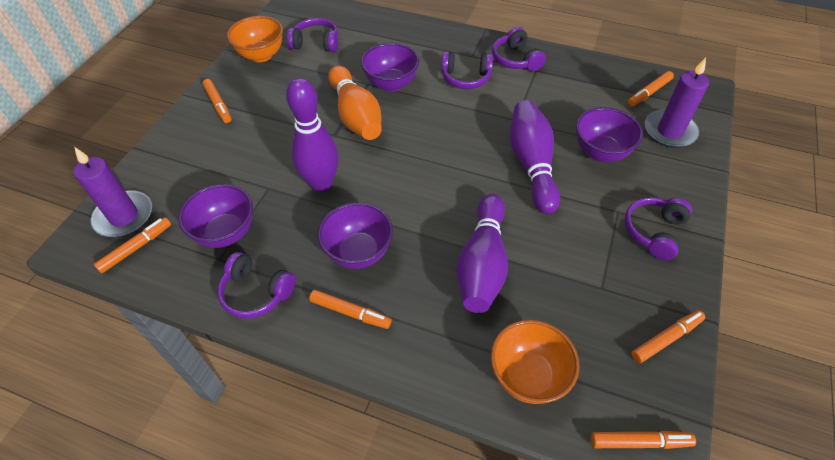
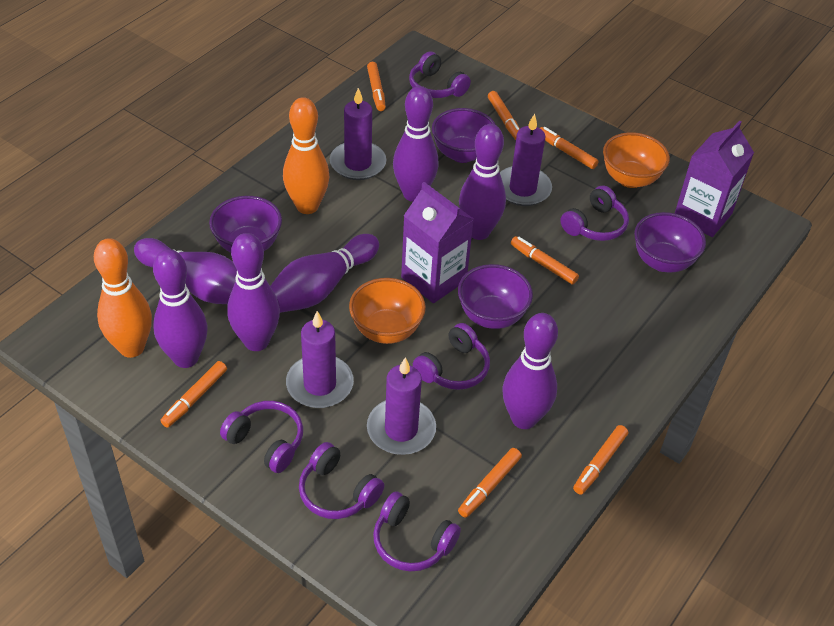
orange bowling pin: 1 -> 2
orange marker: 6 -> 7
purple bowling pin: 3 -> 7
purple candle: 2 -> 4
purple carton: 0 -> 2
purple headphones: 5 -> 6

